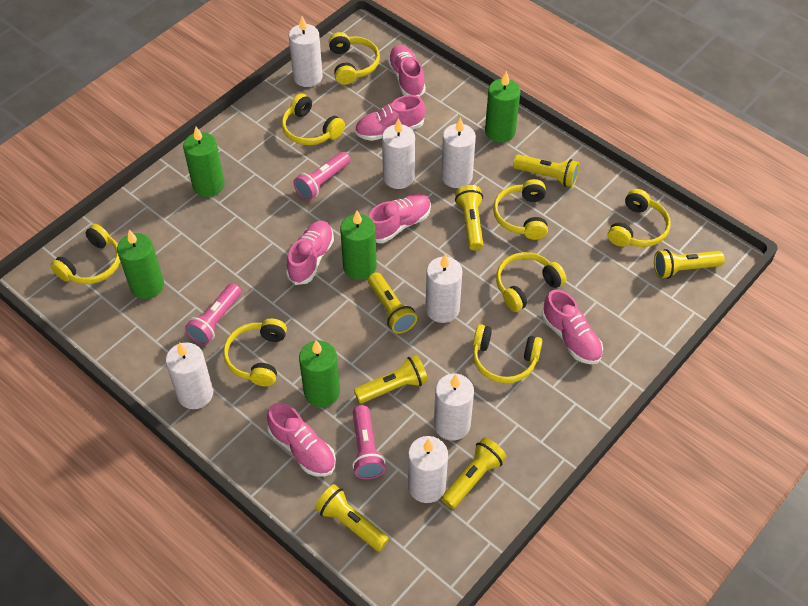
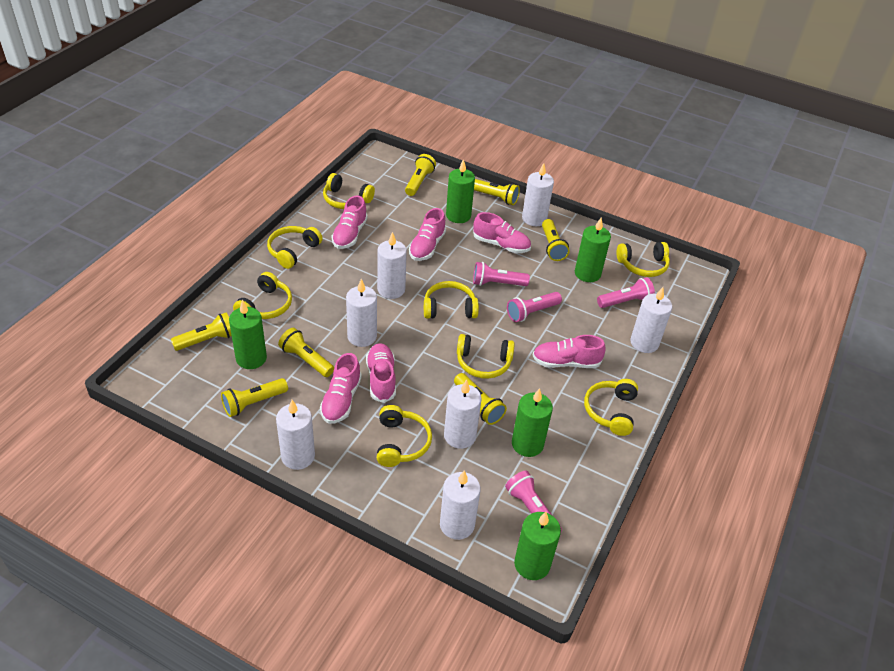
pink flashlight: 3 -> 4

